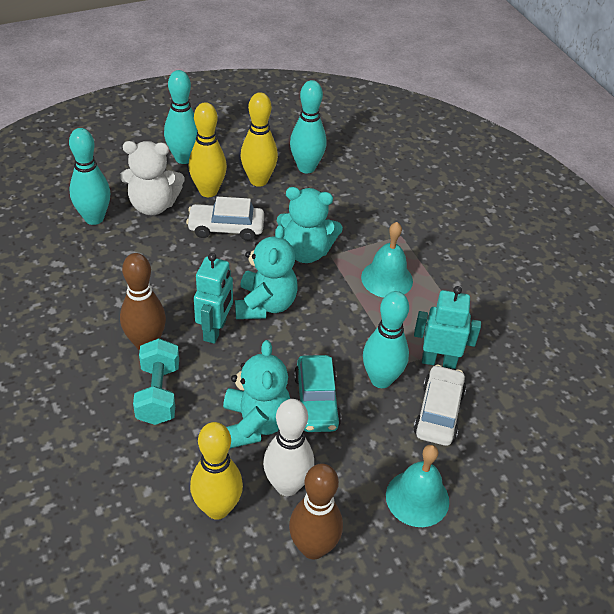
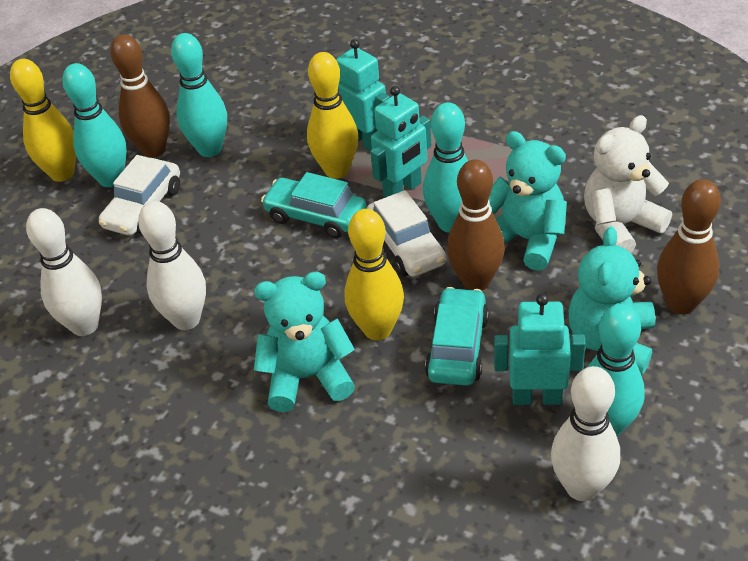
brown bowling pin: 2 -> 3
turquoise bell: 2 -> 0
turquoise car: 1 -> 2
turquoise dumbbell: 1 -> 0
turquoise robot: 2 -> 3
white bowling pin: 1 -> 3

